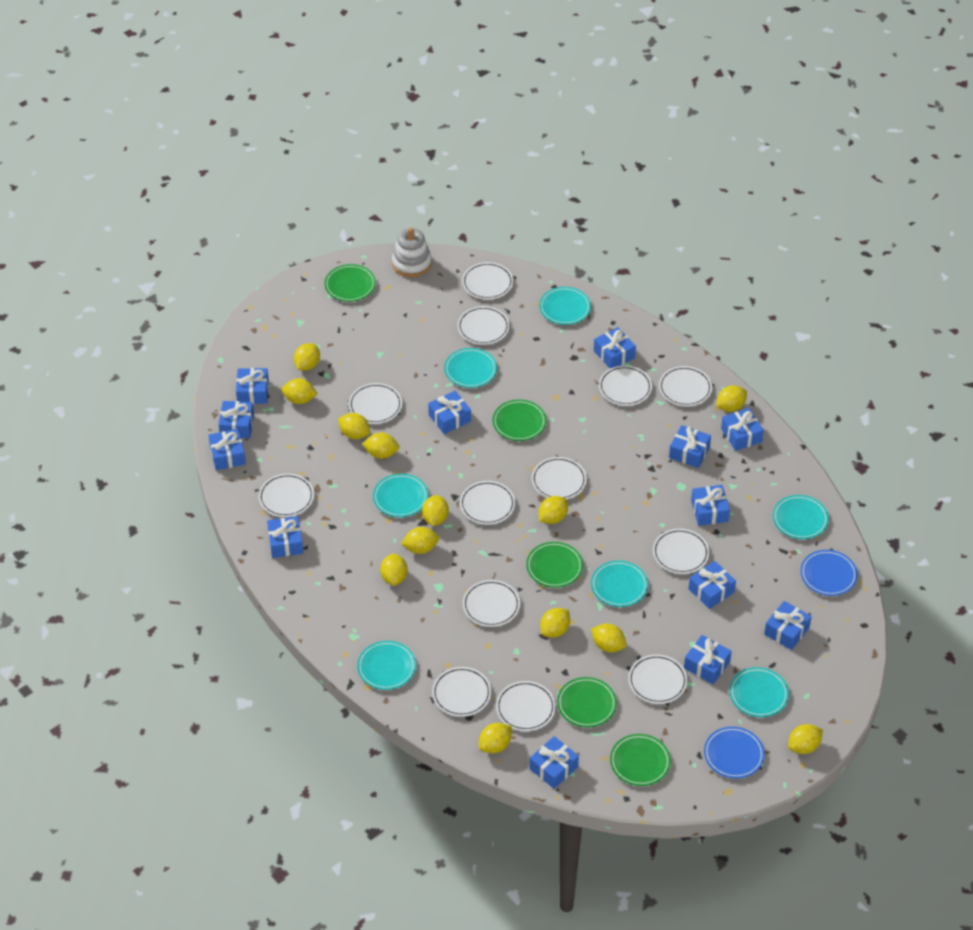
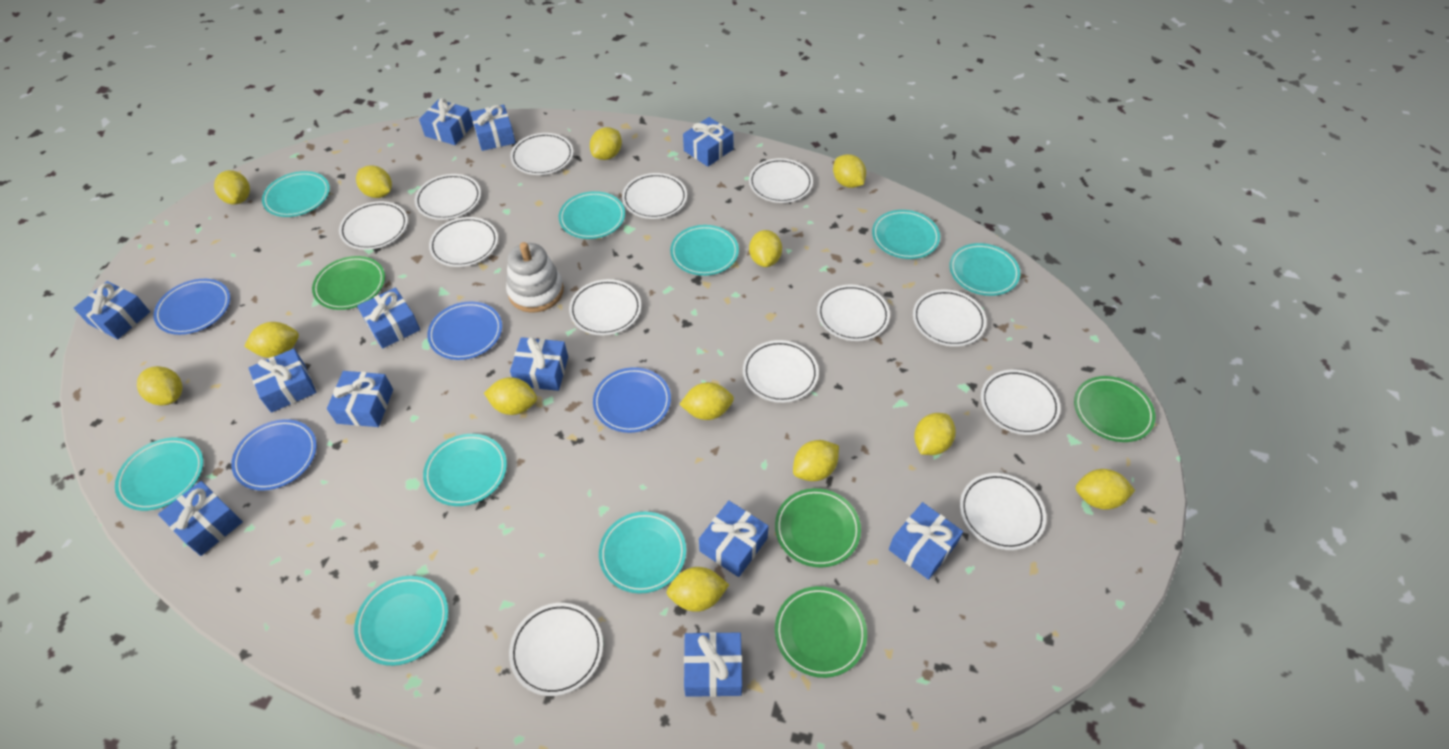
blue gift: 13 -> 12
blue plate: 2 -> 4
green plate: 5 -> 4
turquoise plate: 7 -> 9

